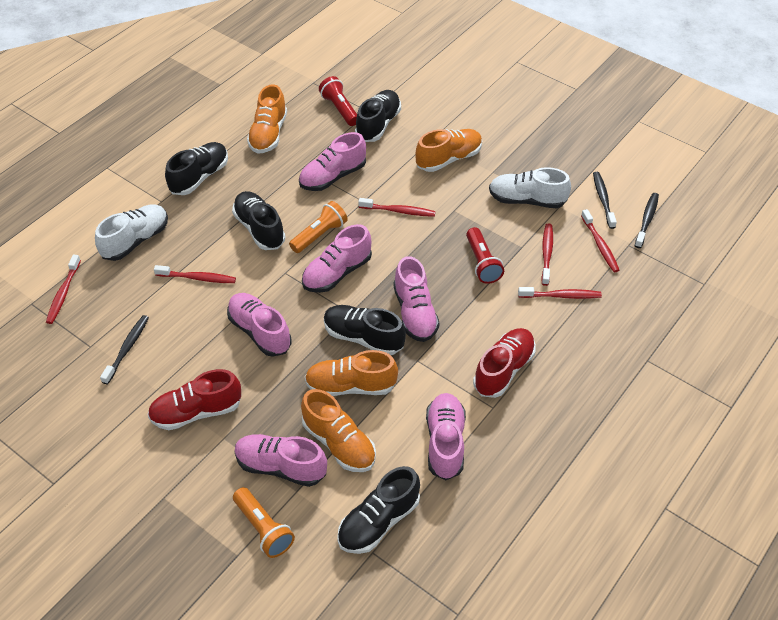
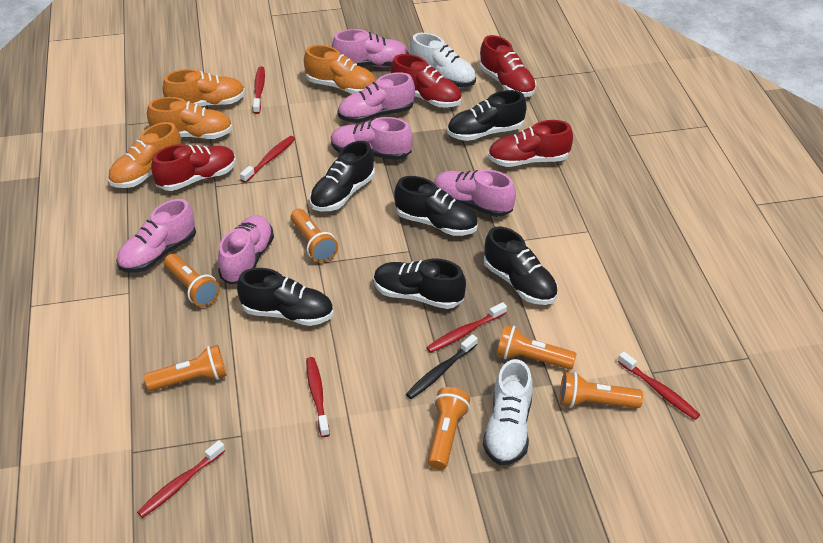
black shoe: 5 -> 6
black toothbrush: 3 -> 1
orange flashlight: 2 -> 6
red flashlight: 2 -> 0
red shoe: 2 -> 4

